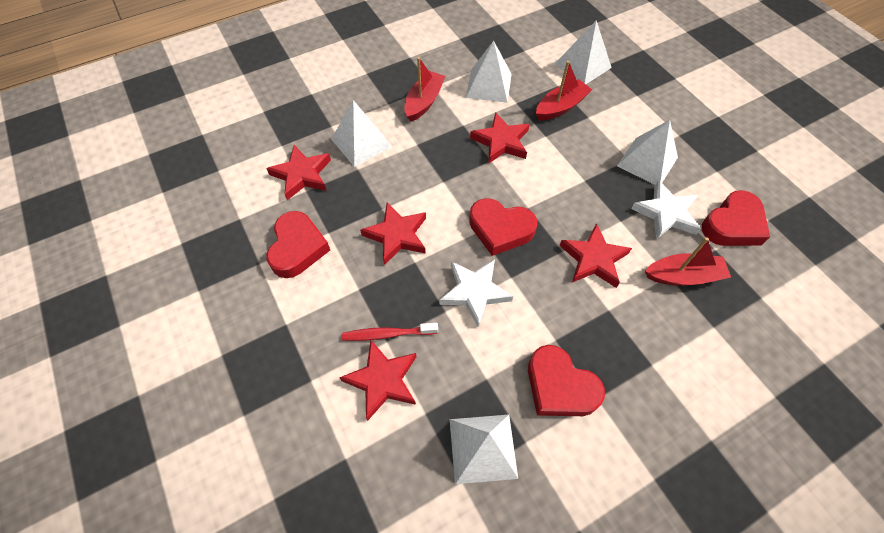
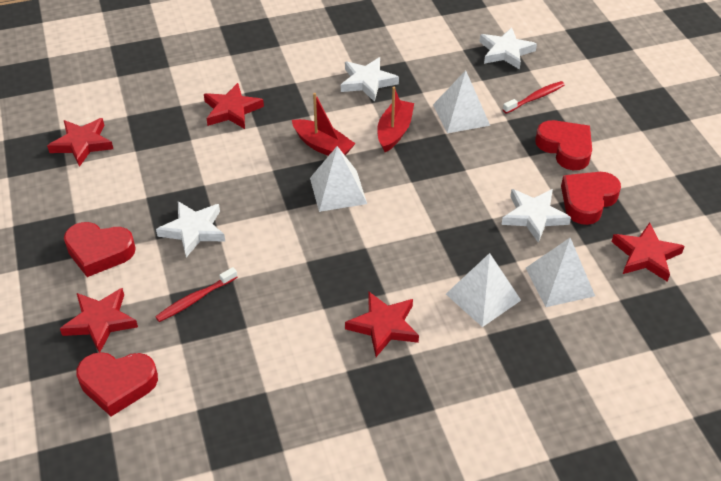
red boat: 3 -> 2
red toothbrush: 1 -> 2
white pyramid: 5 -> 4
white star: 2 -> 4

